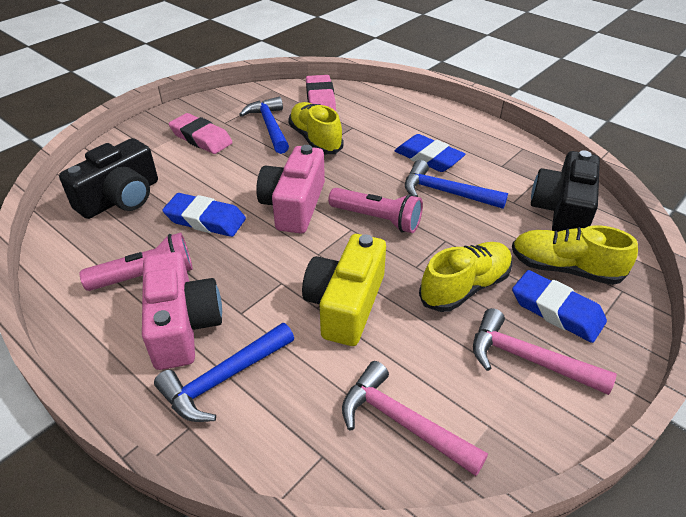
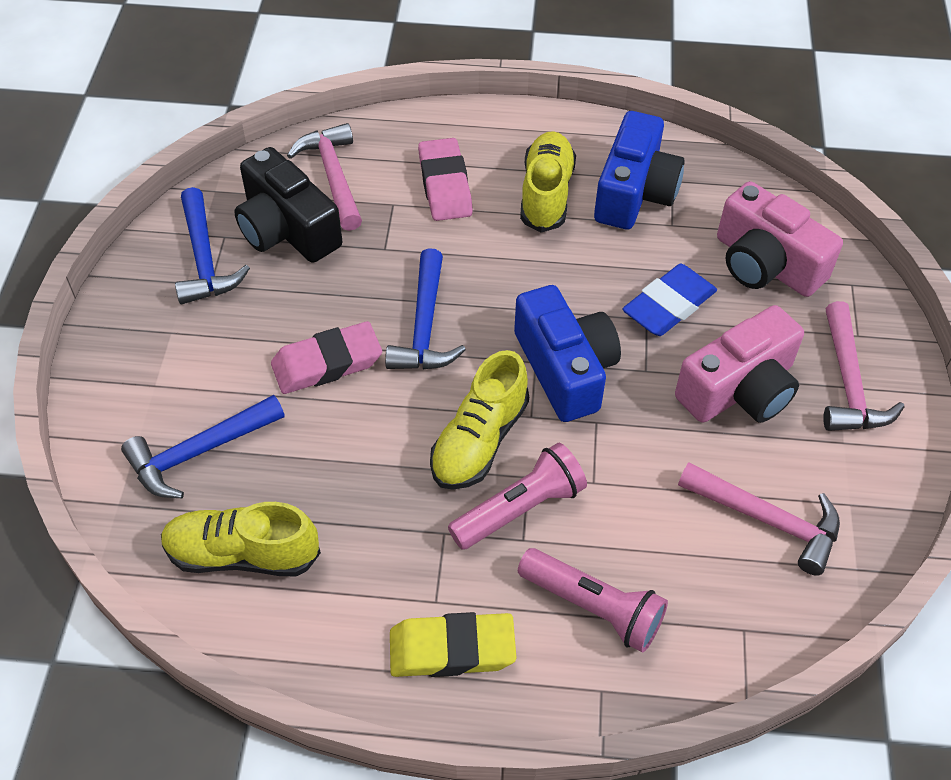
black camera: 2 -> 1
blue camera: 0 -> 2
blue eraser: 3 -> 1
pink hammer: 2 -> 3
yellow camera: 1 -> 0
yellow eraser: 0 -> 1

